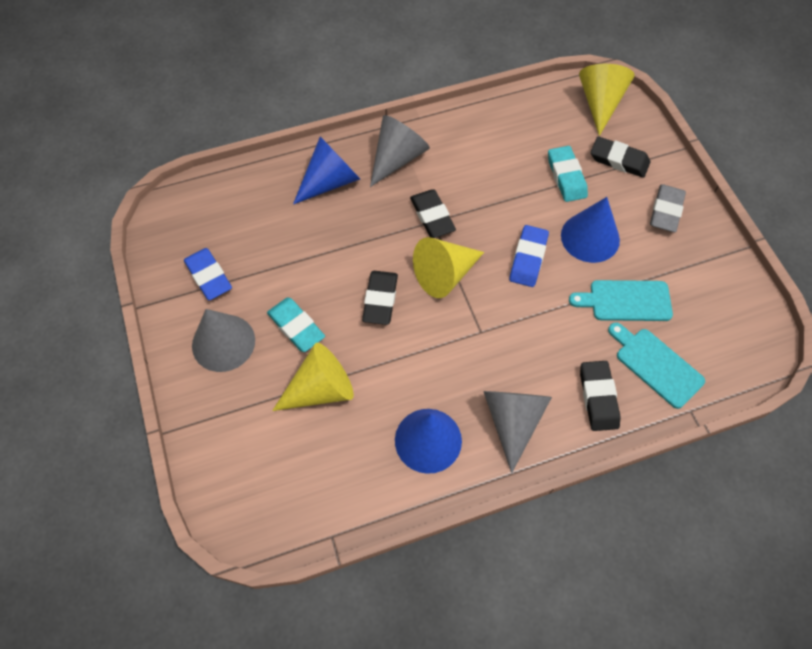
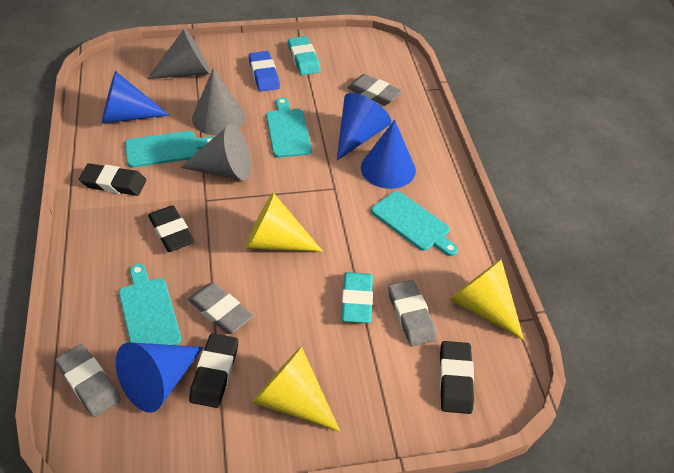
blue cone: 3 -> 4
blue eraser: 2 -> 1
grey eraser: 1 -> 4
turquoise cutting board: 2 -> 4

